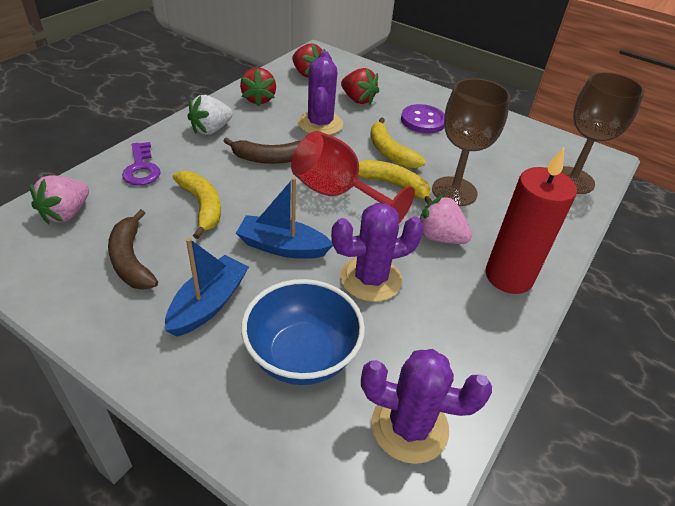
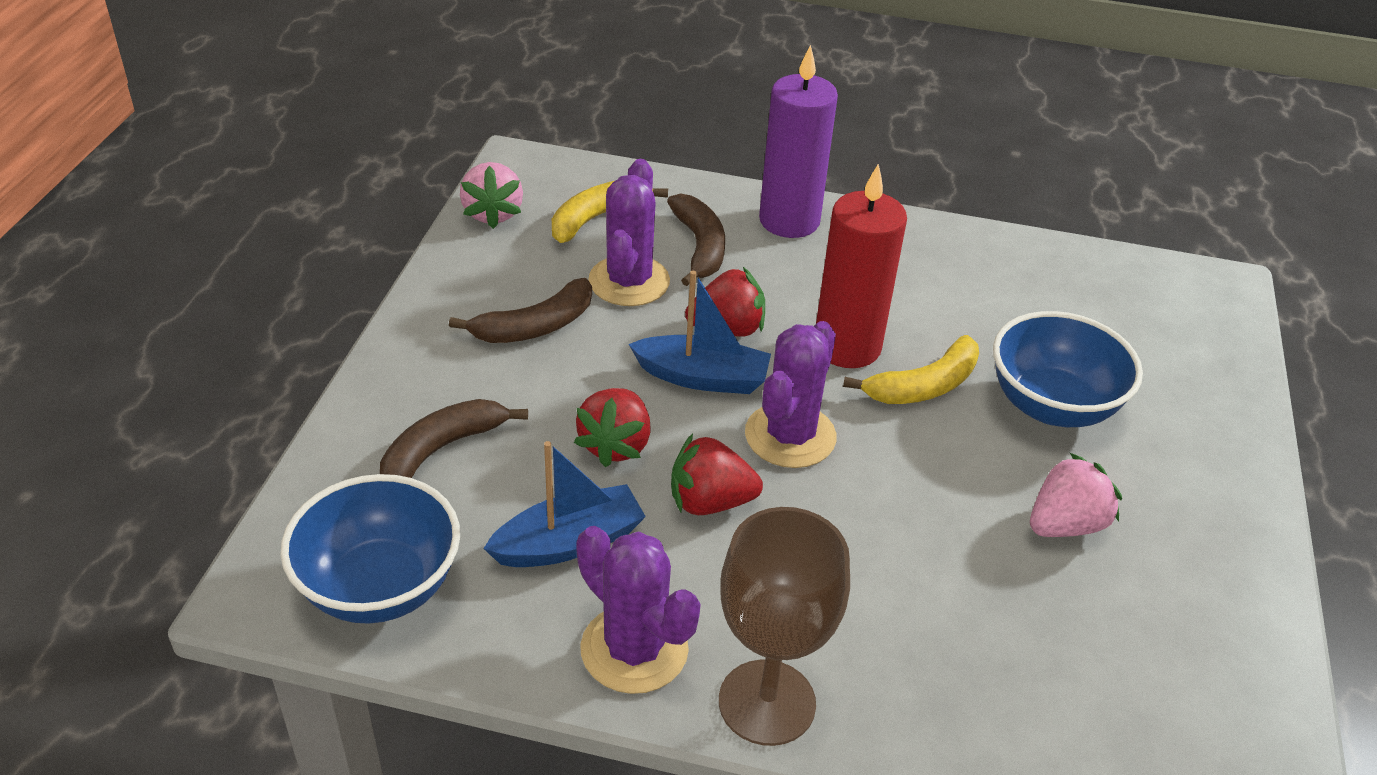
blue bowl: 1 -> 2
brown banana: 2 -> 3
brown goblet: 2 -> 1
purple button: 1 -> 0
purple candle: 0 -> 1
purple key: 1 -> 0
red goblet: 1 -> 0
white strawberry: 1 -> 0
yellow banana: 3 -> 2

